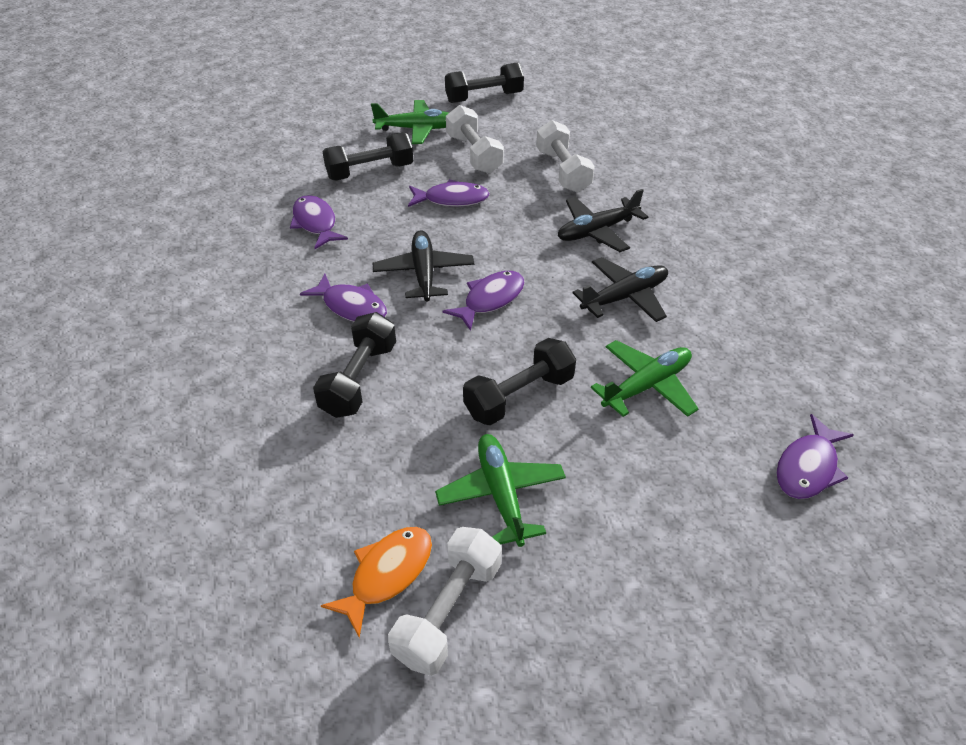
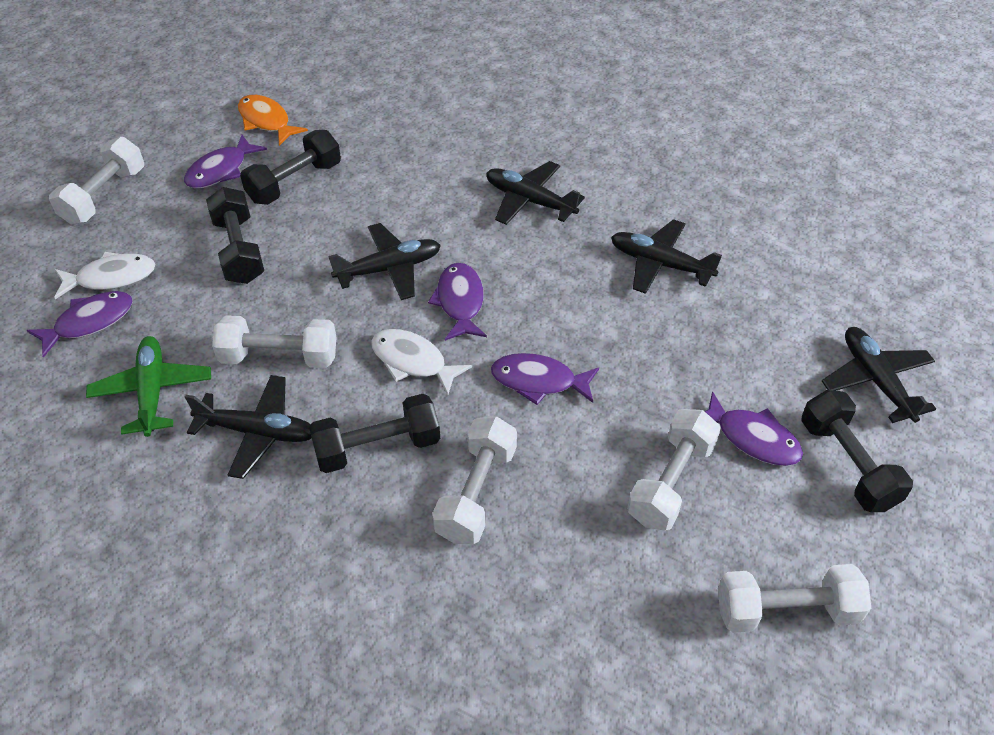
black plane: 3 -> 5
green plane: 3 -> 1
white dumbbell: 3 -> 5
white fish: 0 -> 2

